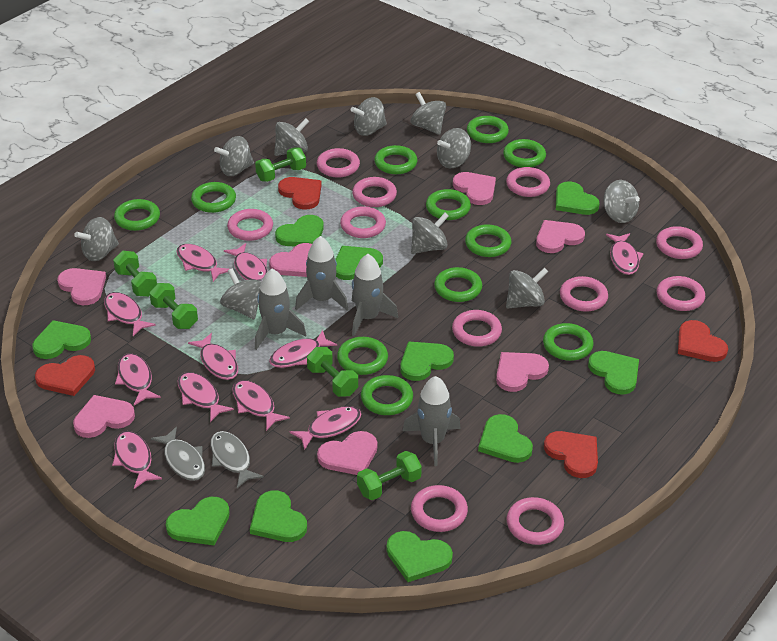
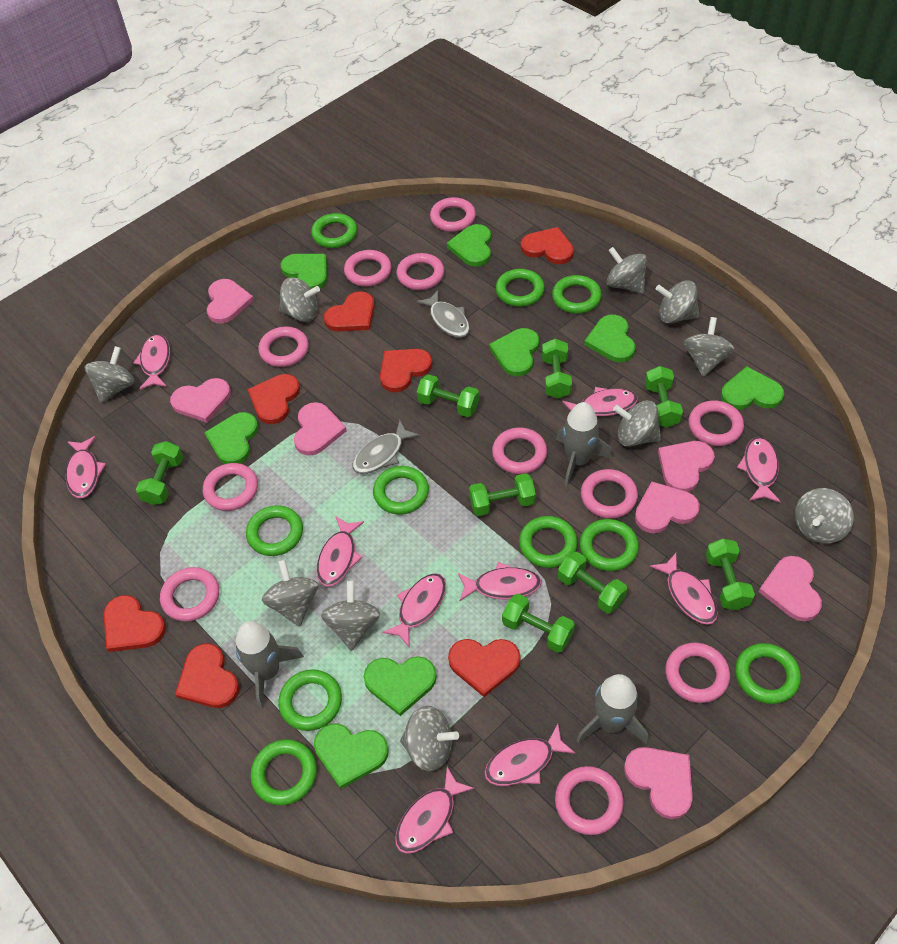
green dumbbell: 5 -> 8
green heart: 10 -> 8
green ring: 11 -> 10
grey rocket: 4 -> 3
pink fish: 11 -> 10
red heart: 4 -> 7

